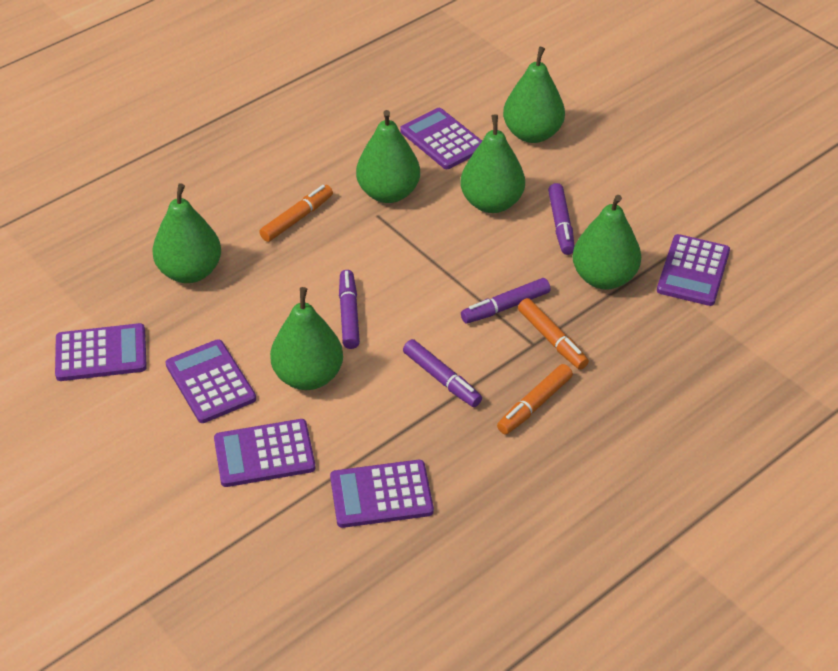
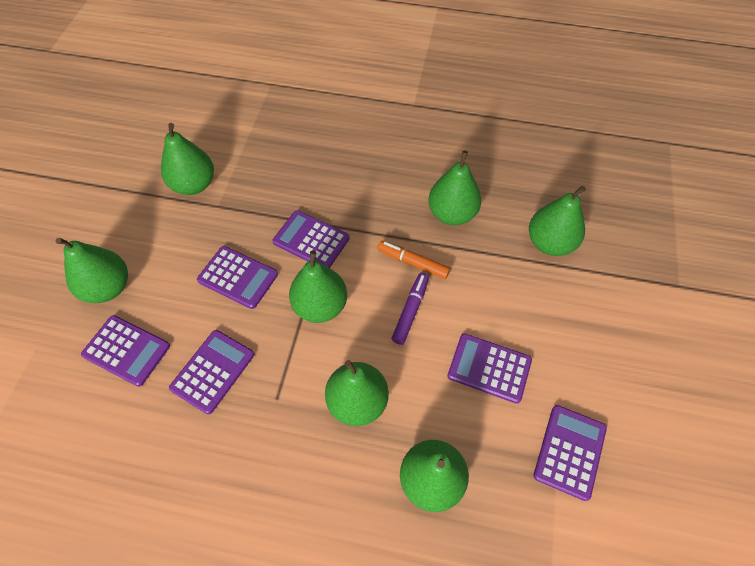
green pear: 6 -> 7
orange marker: 3 -> 1
purple marker: 4 -> 1

